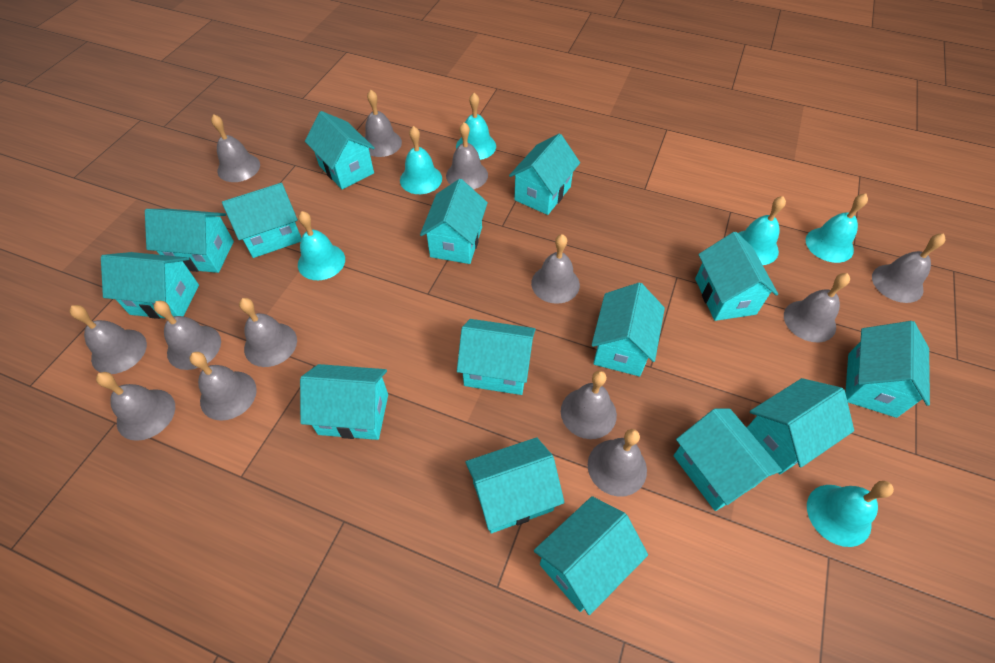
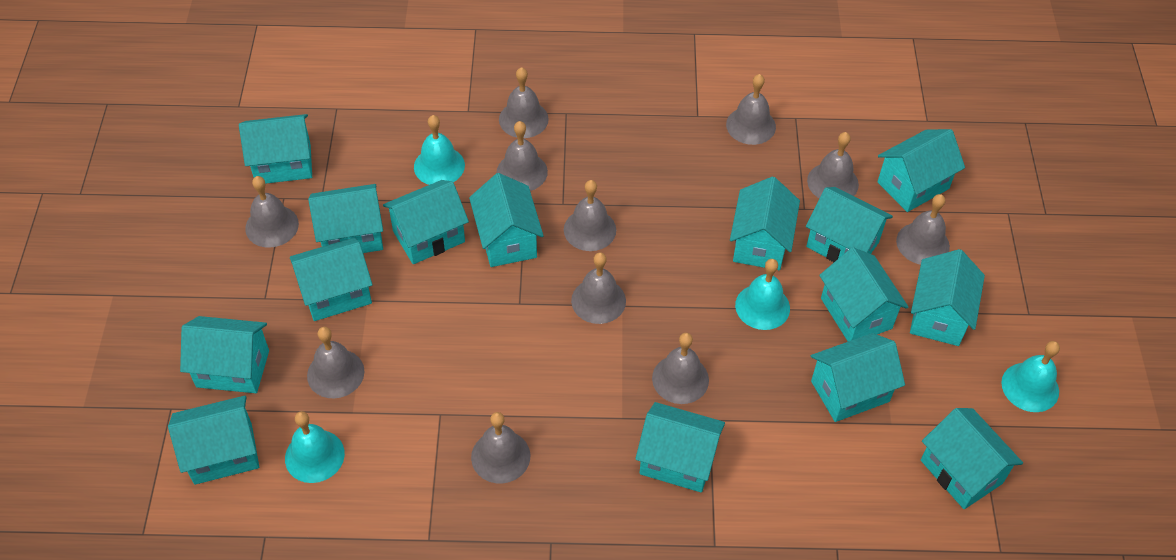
grey bell: 13 -> 11
turquoise bell: 6 -> 4

